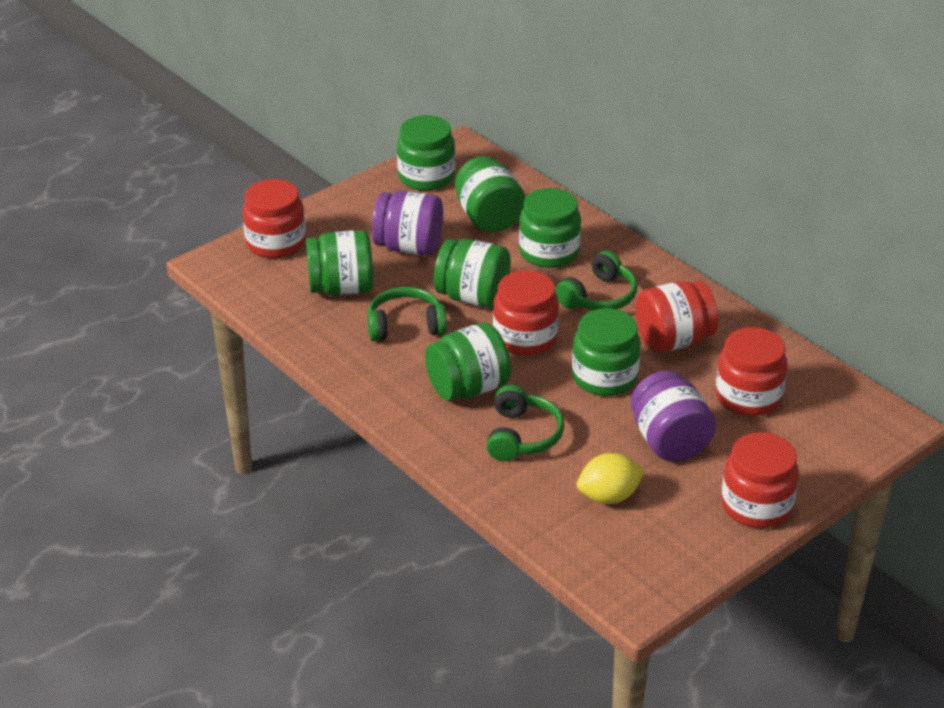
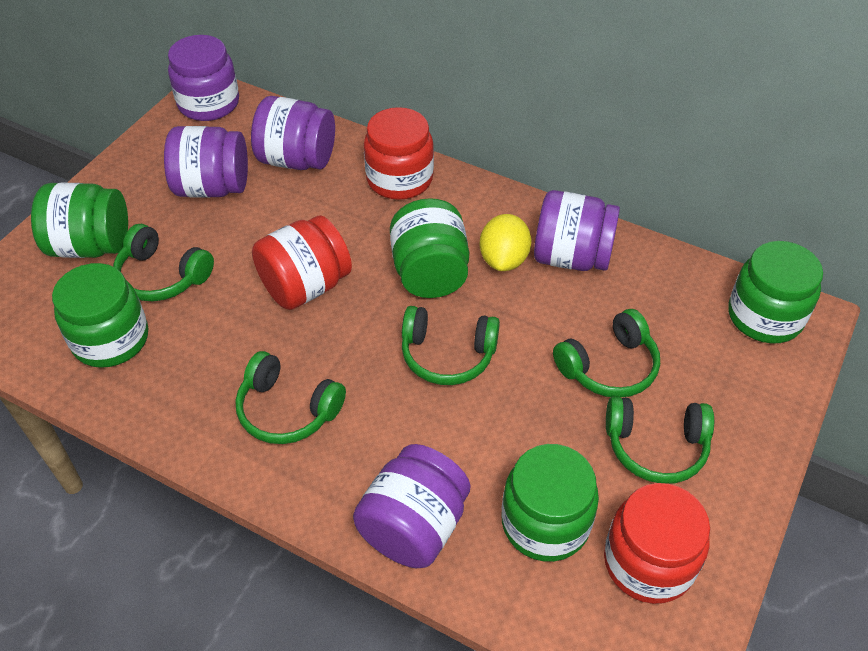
green headphones: 3 -> 5
green jar: 7 -> 5
purple jar: 2 -> 5
red jar: 5 -> 3

